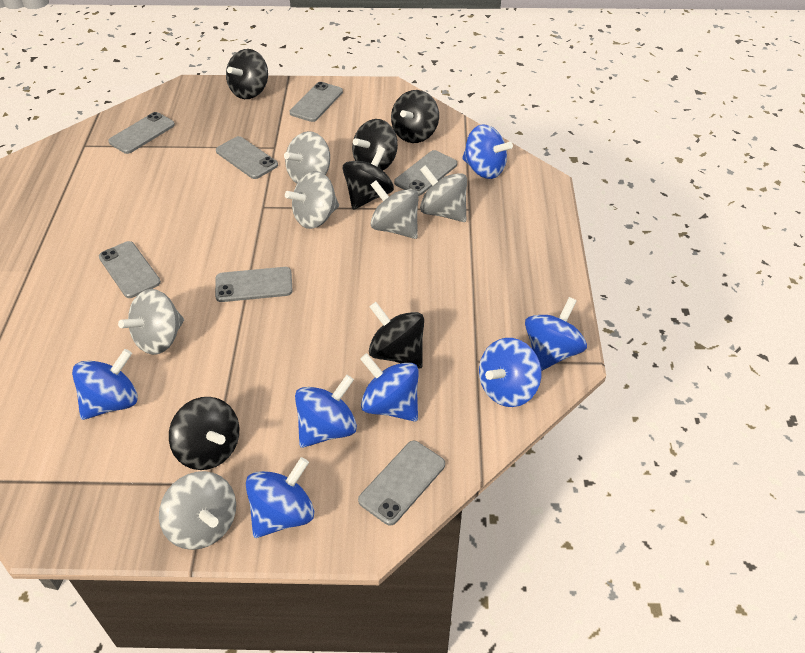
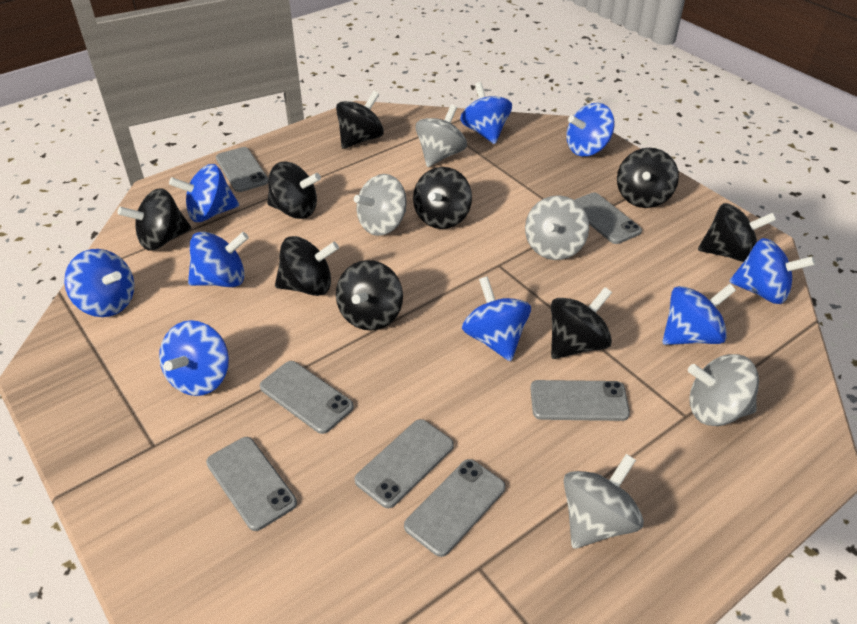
black spinning top: 6 -> 9
blue spinning top: 7 -> 9
grey spinning top: 6 -> 5

